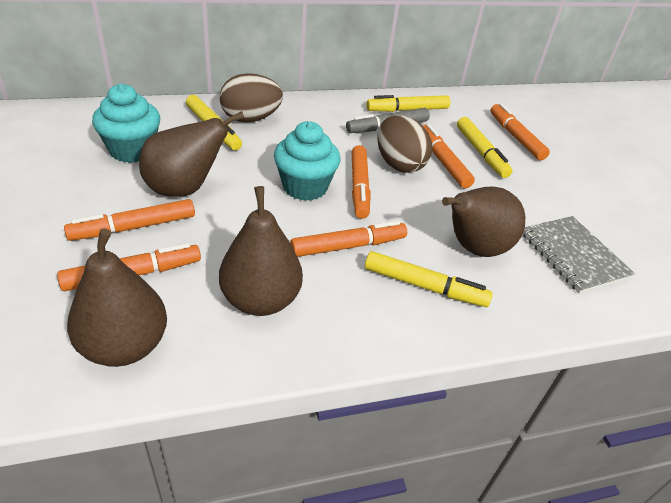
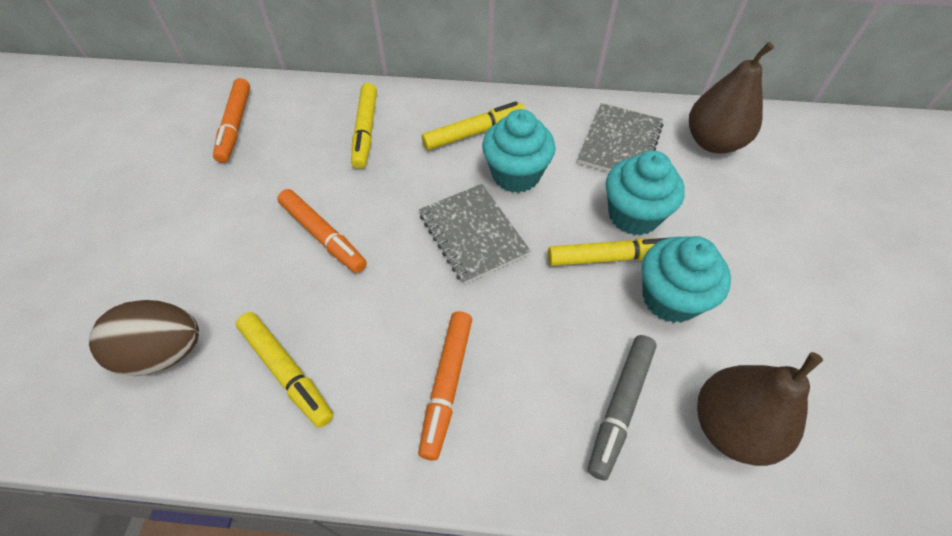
brown egg: 2 -> 1
brown pear: 4 -> 2
grey notebook: 1 -> 2
orange marker: 6 -> 3
turquoise cupcake: 2 -> 3

